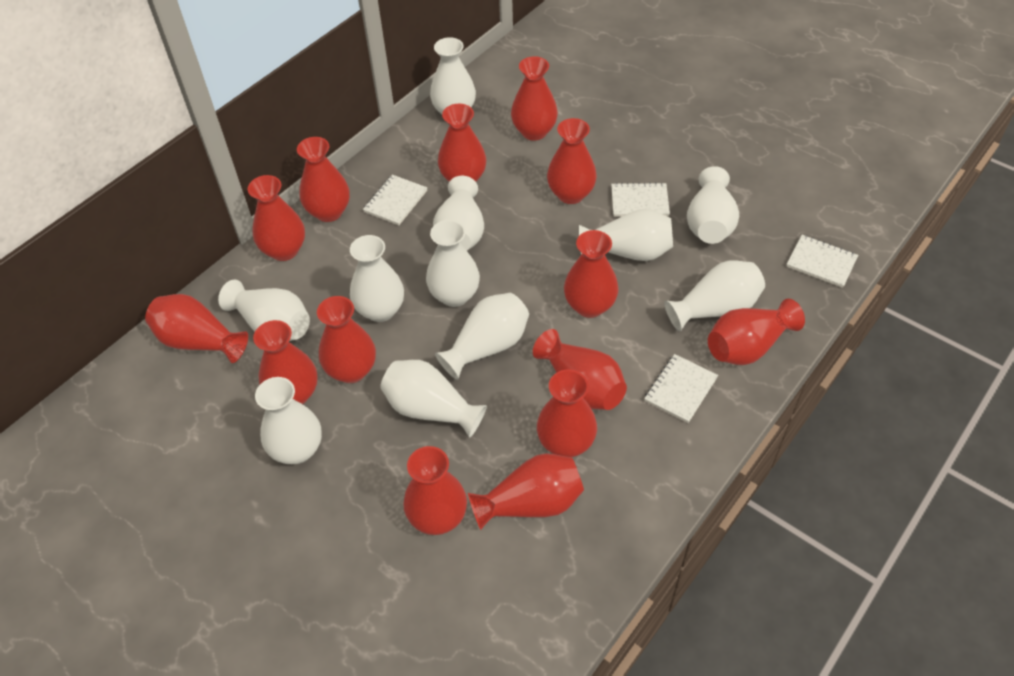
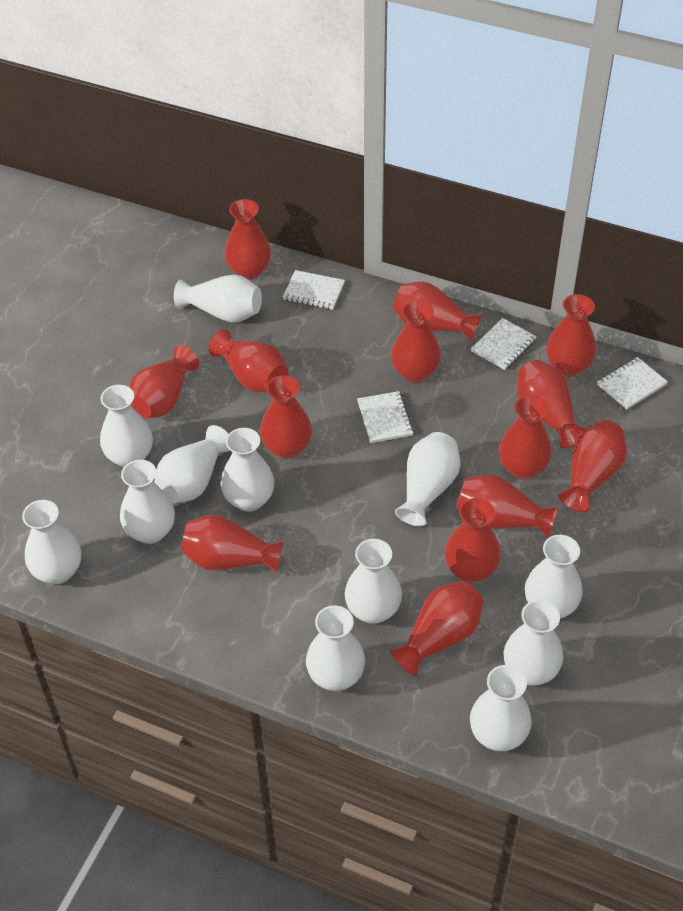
white vase: 11 -> 12

